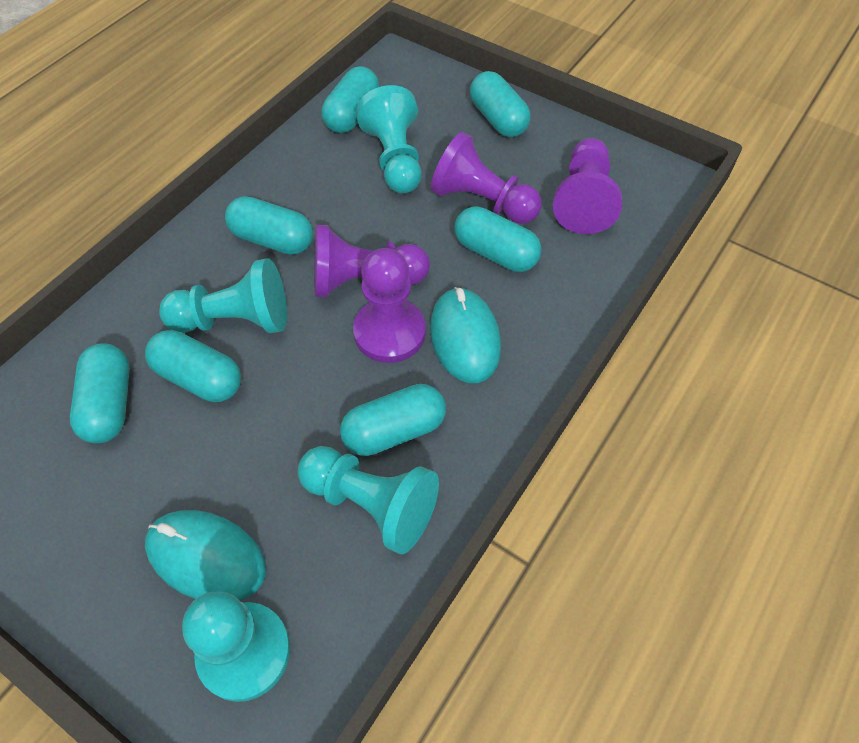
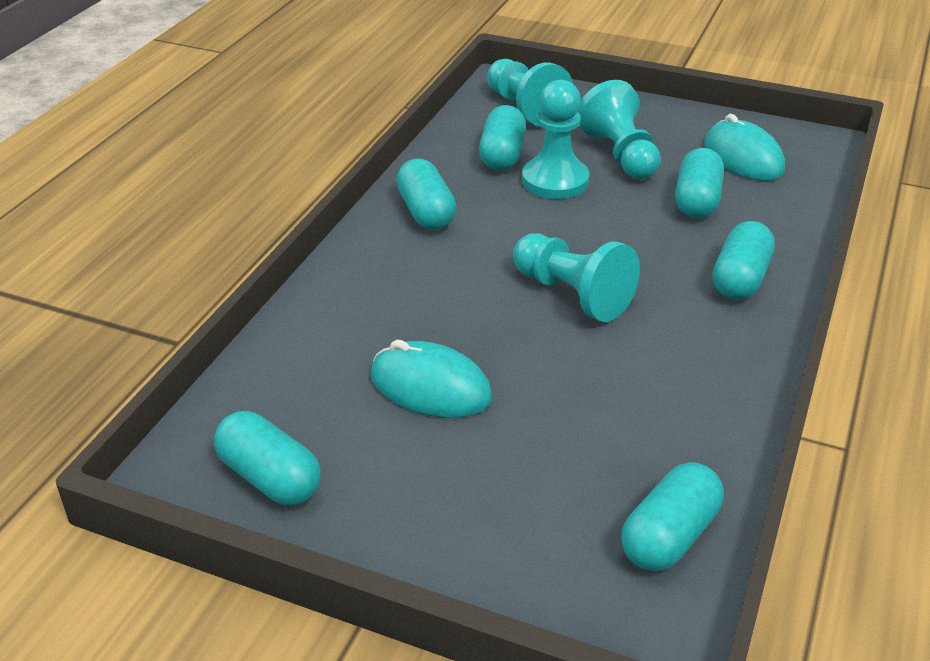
purple pawn: 4 -> 0
turquoise capsule: 7 -> 6

